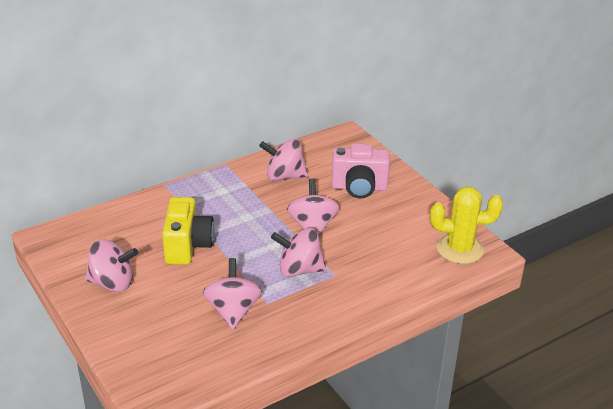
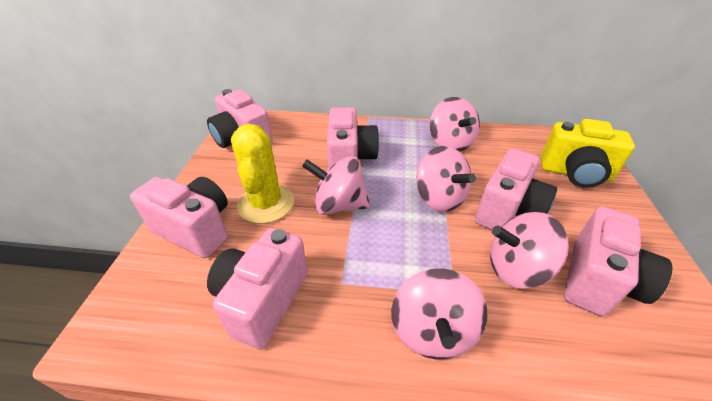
pink camera: 1 -> 6

